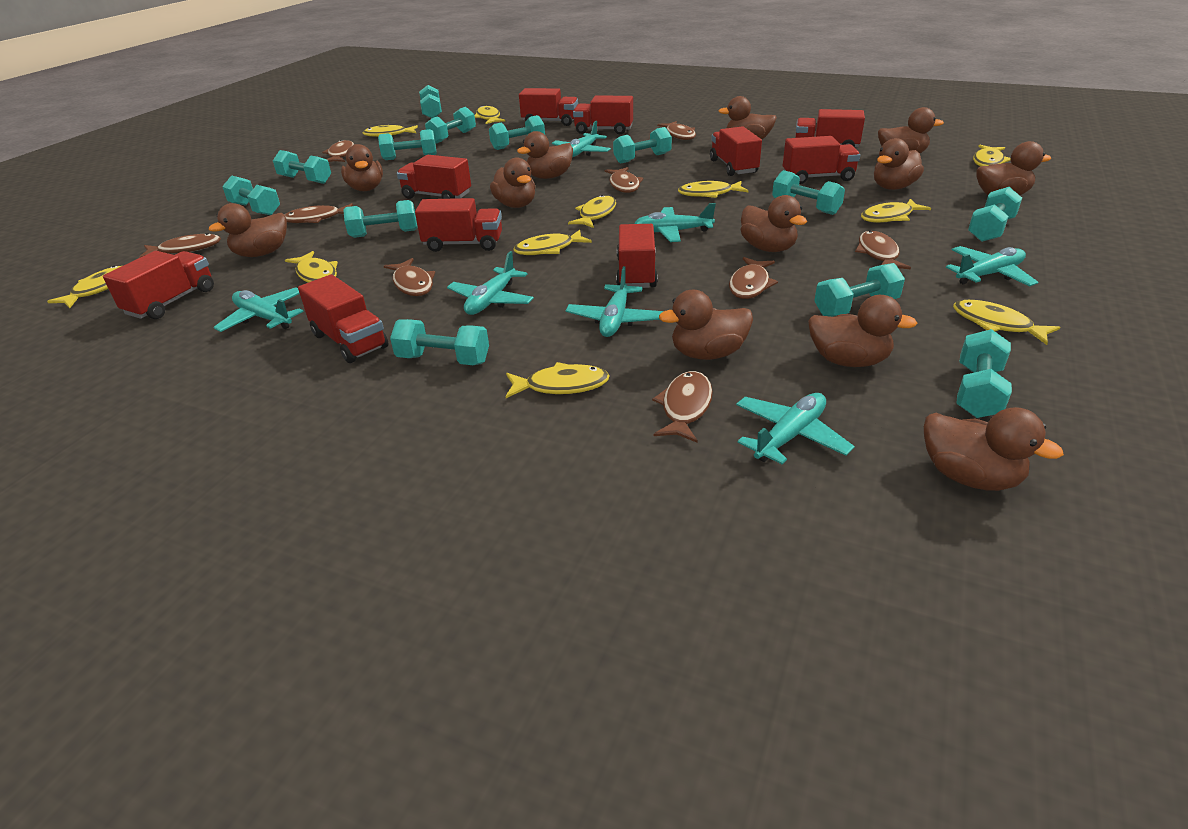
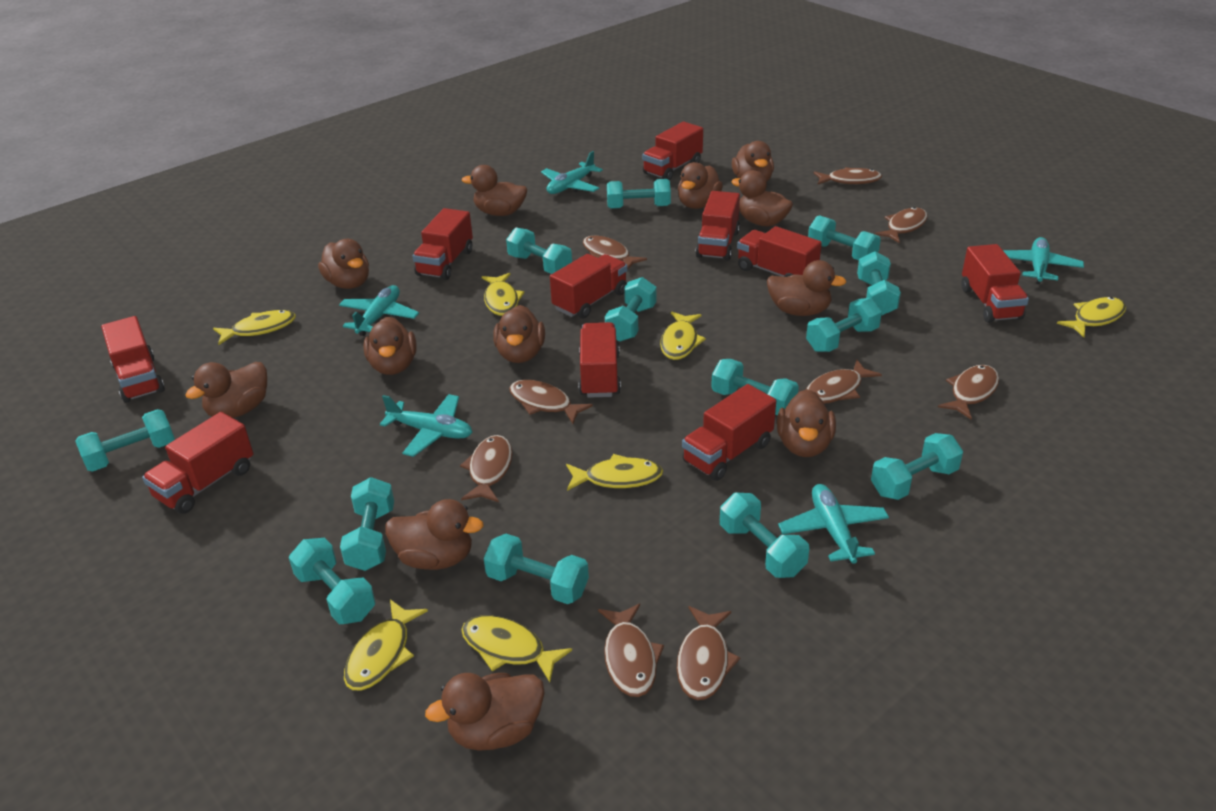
turquoise plane: 7 -> 5
yellow fish: 11 -> 7

